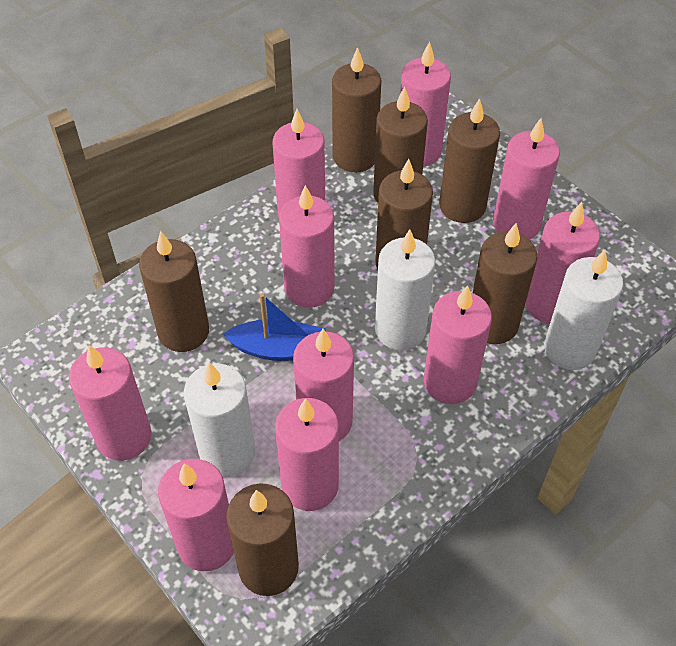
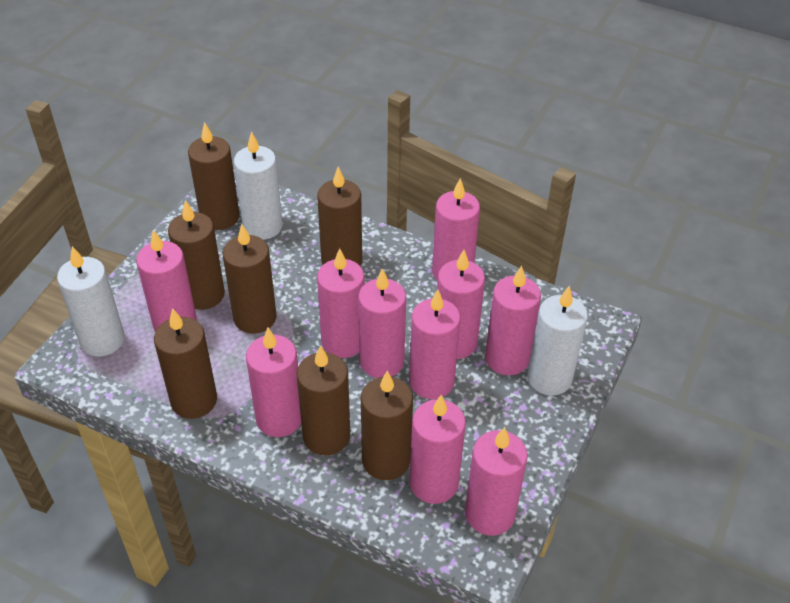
blue boat: 1 -> 0

